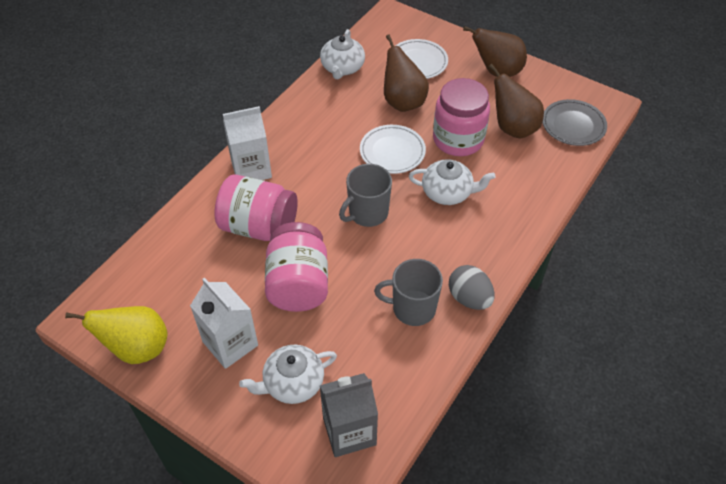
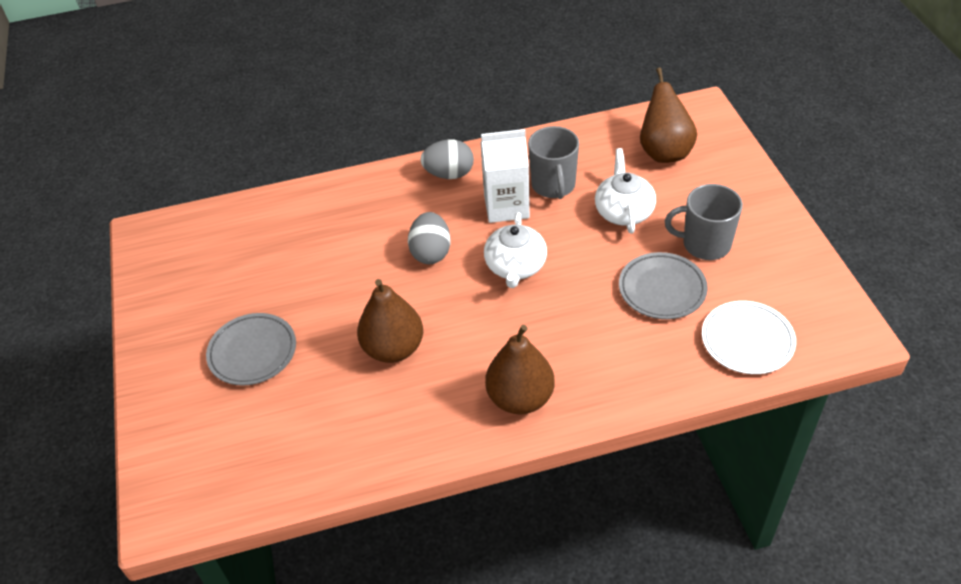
grey carton: 1 -> 0
grey egg: 1 -> 2
grey plate: 1 -> 2
pink jar: 3 -> 0
white carton: 2 -> 1
white plate: 2 -> 1
white teapot: 3 -> 2
yellow pear: 1 -> 0

